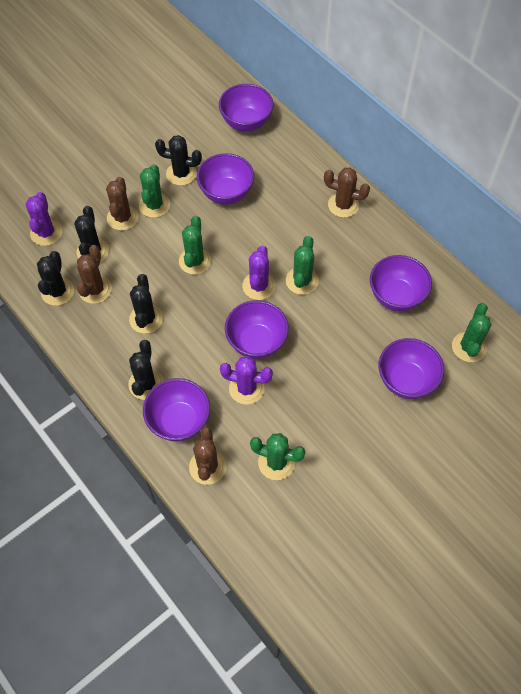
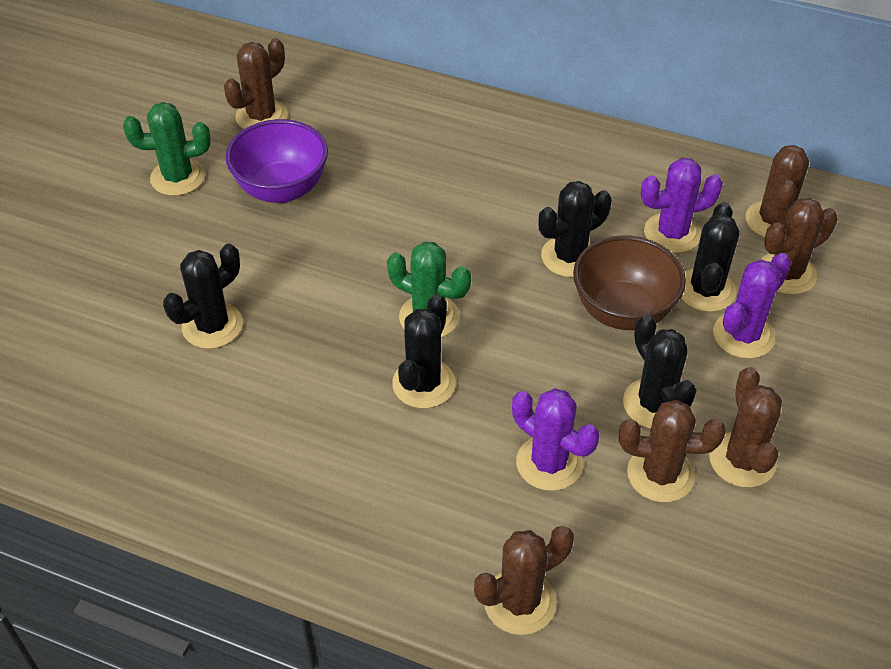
brown bowl: 0 -> 1
brown cactus: 4 -> 6
green cactus: 5 -> 2
purple bowl: 6 -> 1

